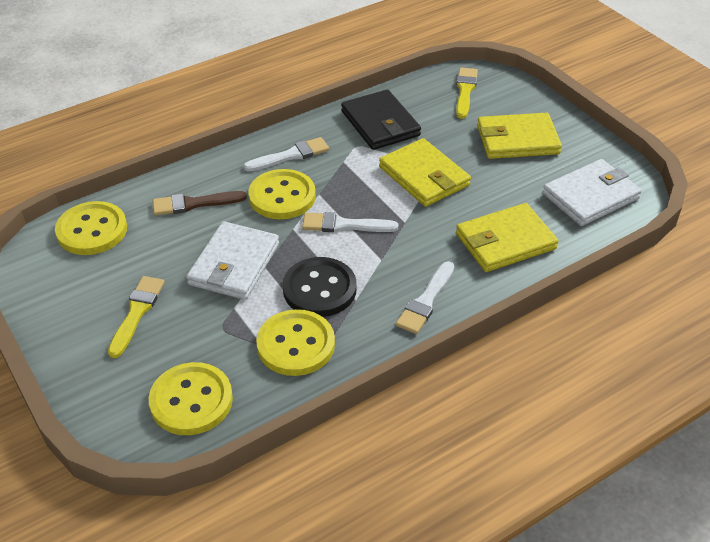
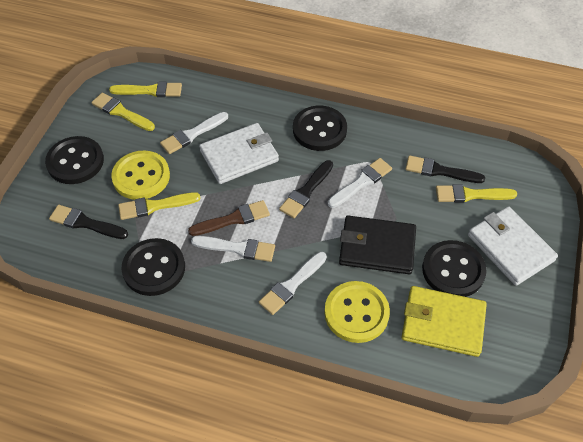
black brush: 0 -> 3
black button: 1 -> 4
white brush: 3 -> 4
yellow brush: 2 -> 4
yellow button: 4 -> 2
yellow wallet: 3 -> 1

